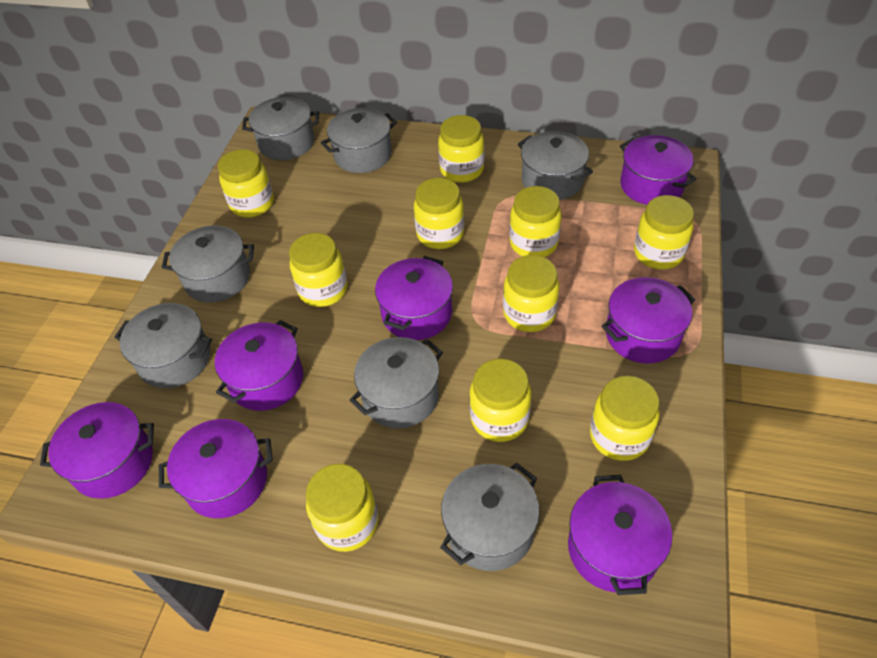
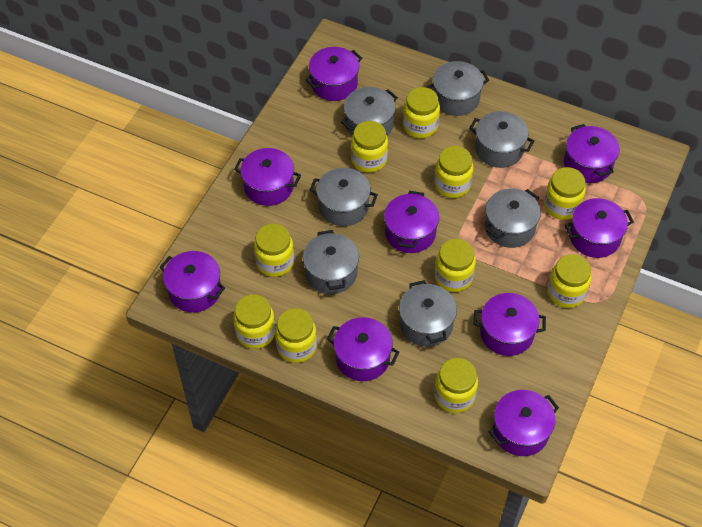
purple pot: 7 -> 9

